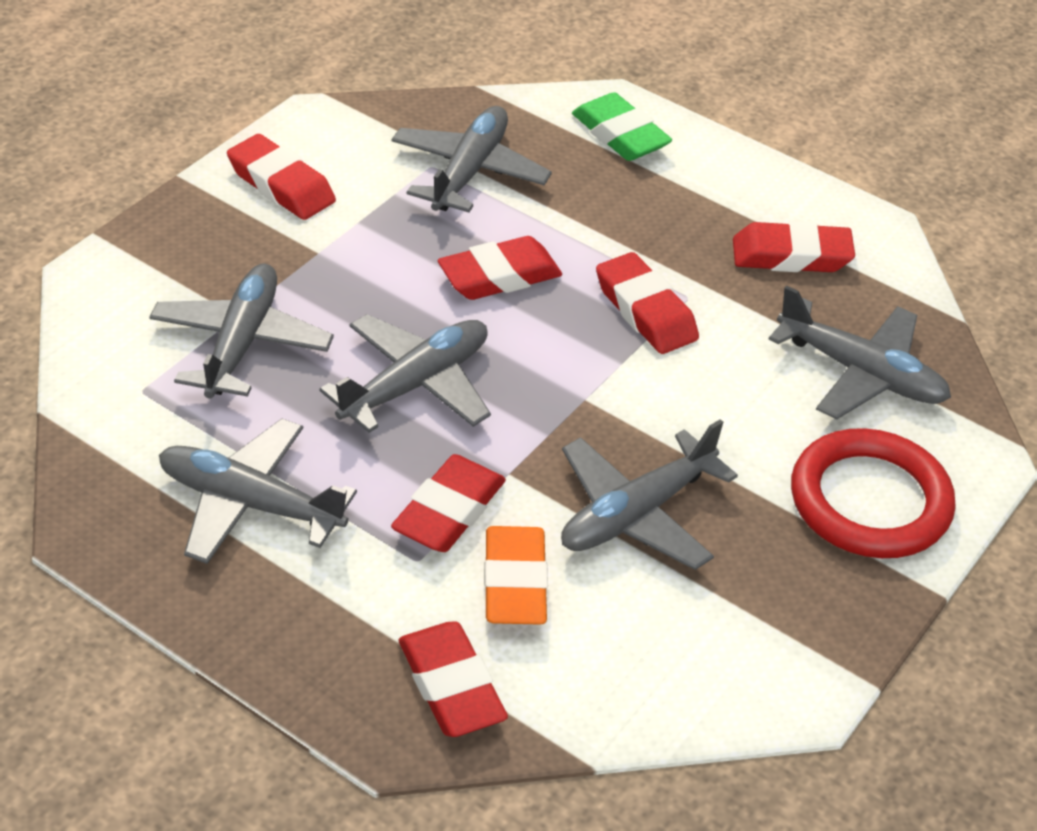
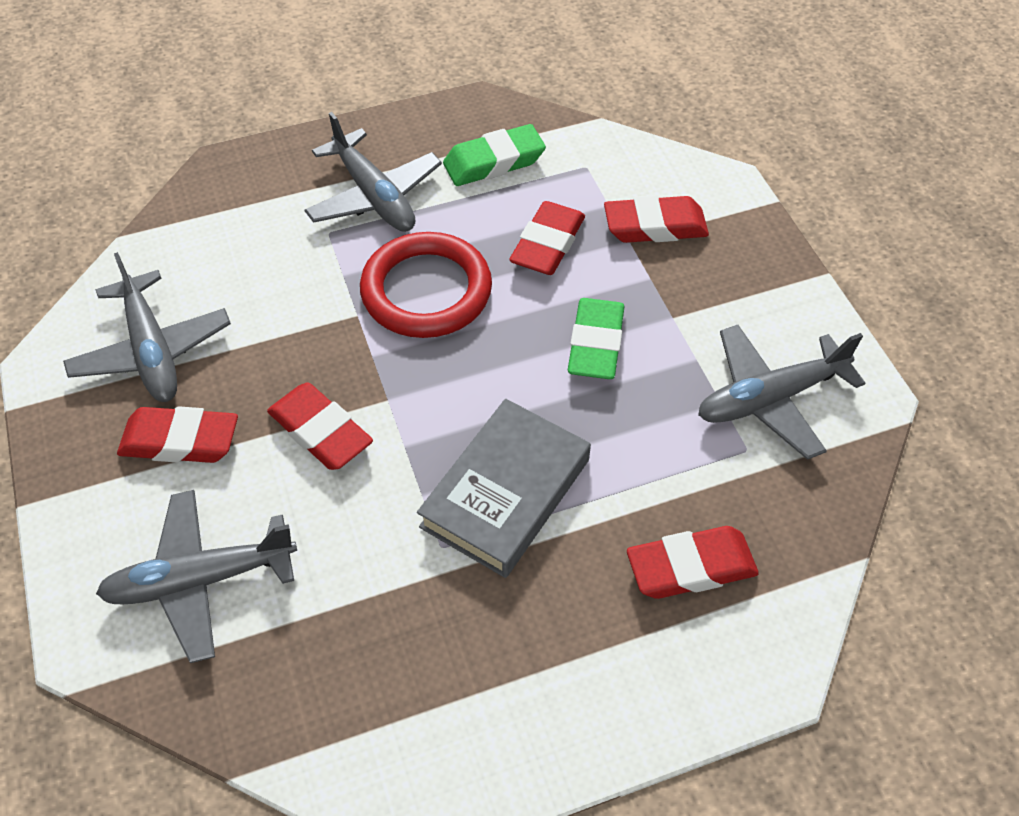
green eraser: 1 -> 2
grey book: 0 -> 1
grey plane: 6 -> 4
orange eraser: 1 -> 0
red eraser: 6 -> 5

